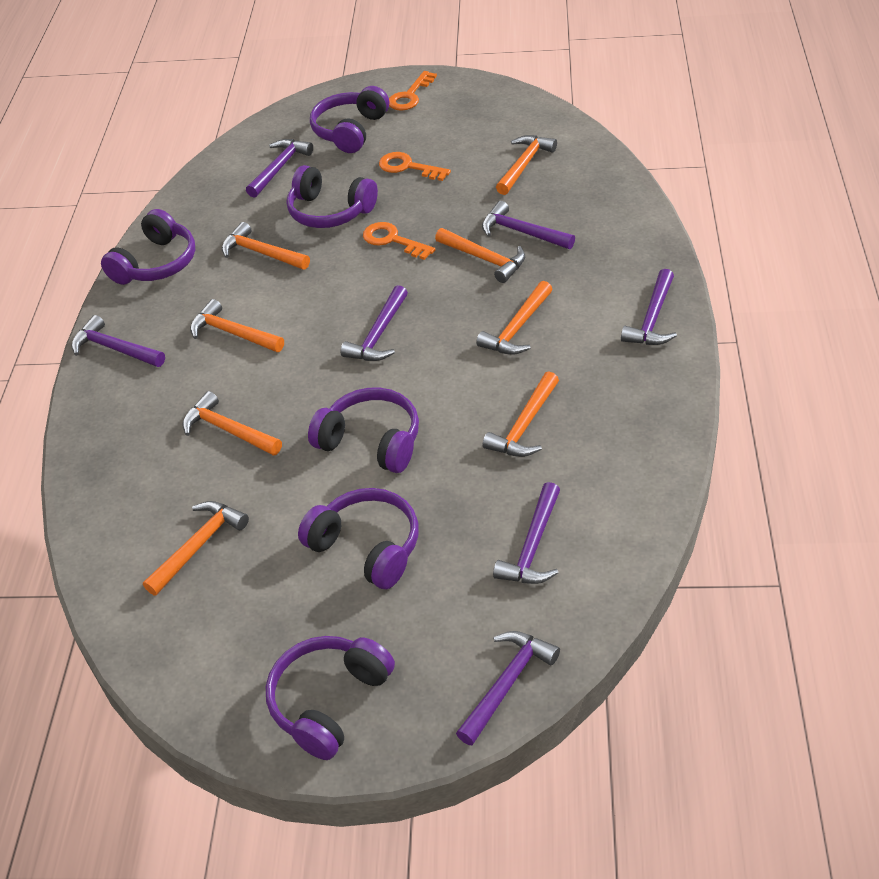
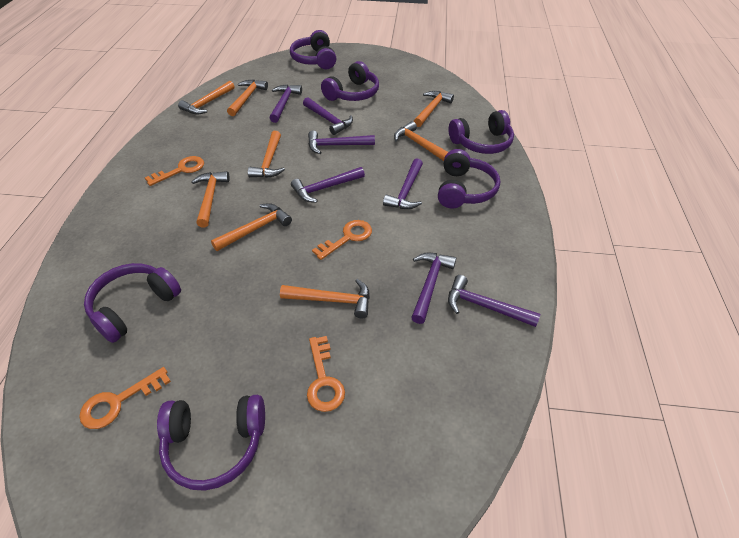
orange key: 3 -> 4

